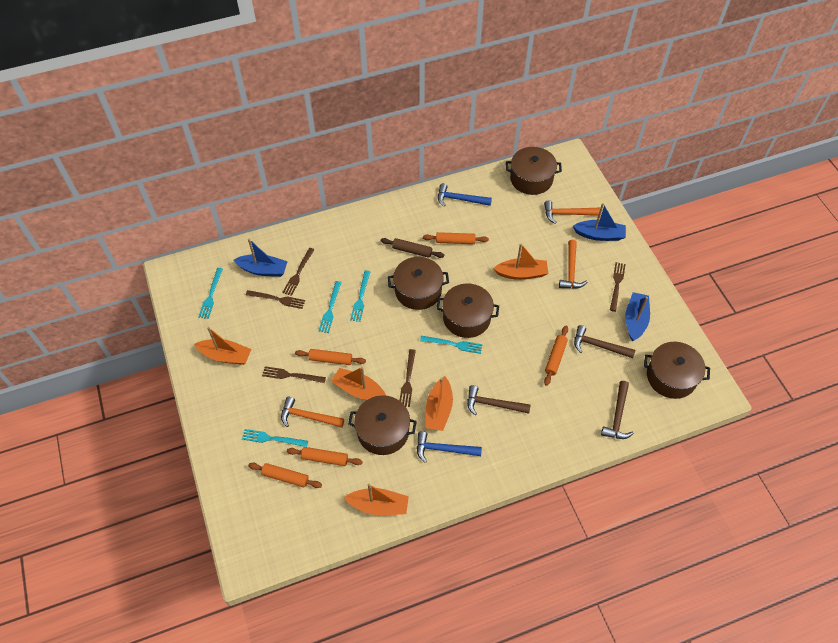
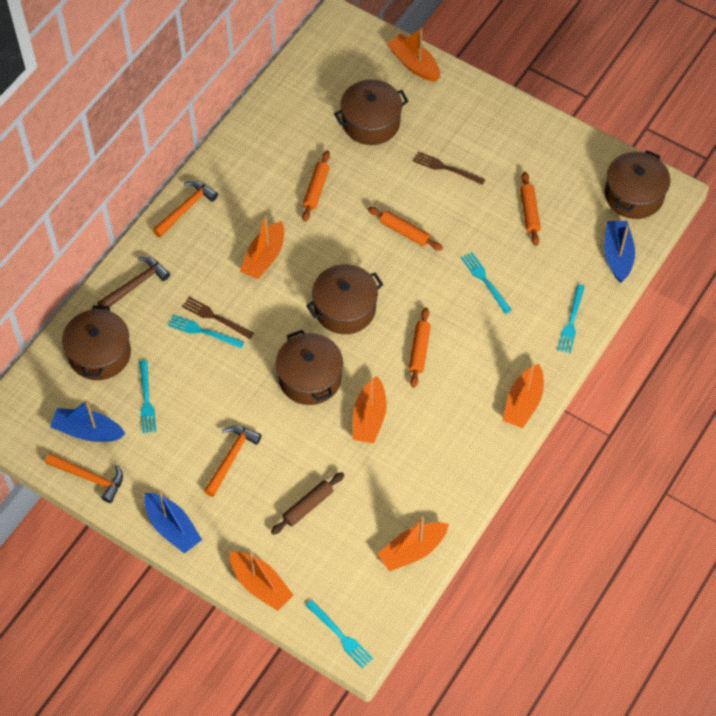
blue hammer: 2 -> 0
brown fork: 5 -> 2
brown hammer: 3 -> 1
orange boat: 5 -> 6
orange rolling pin: 5 -> 4

